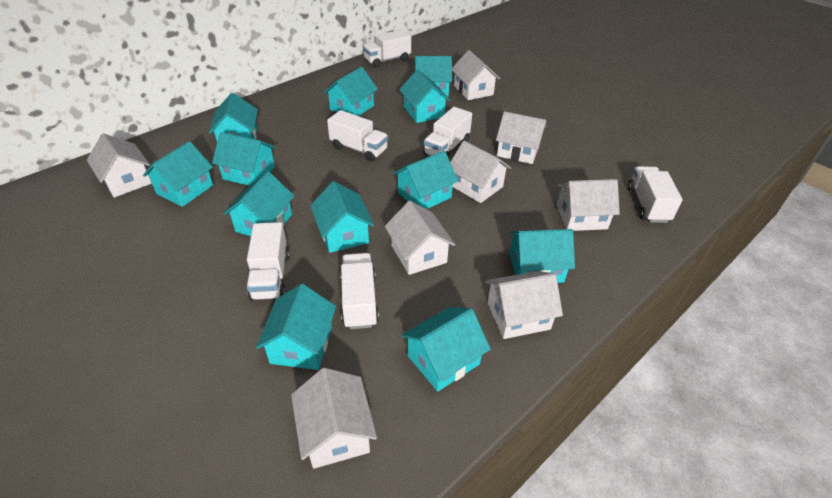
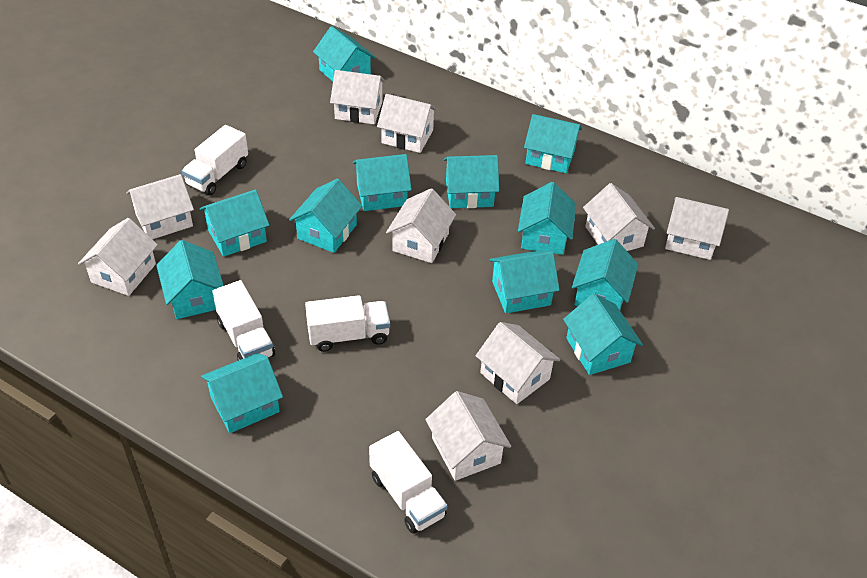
white house: 8 -> 9
white truck: 6 -> 4

